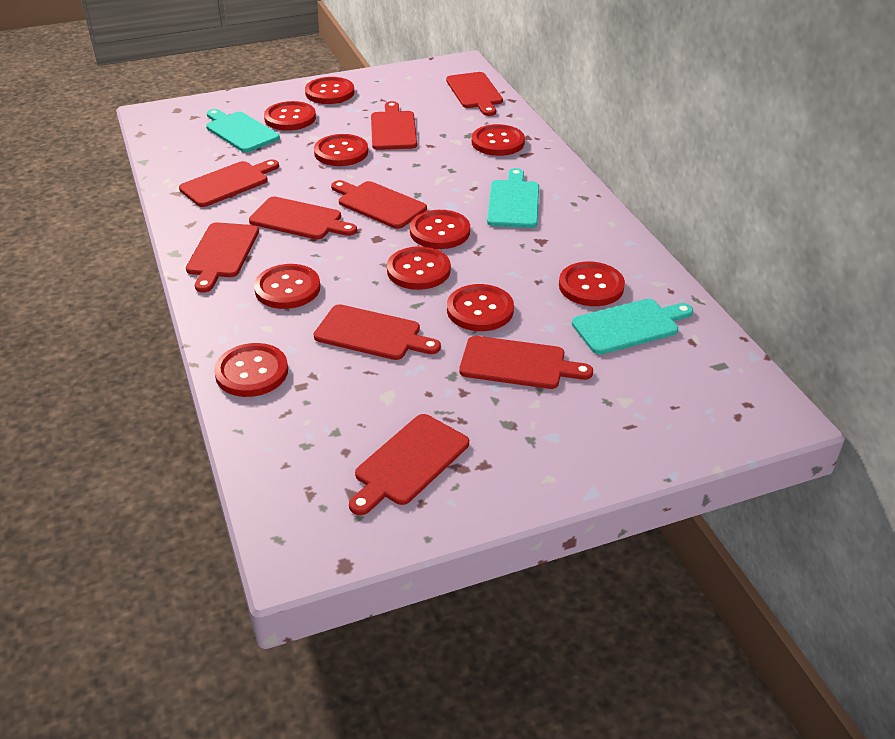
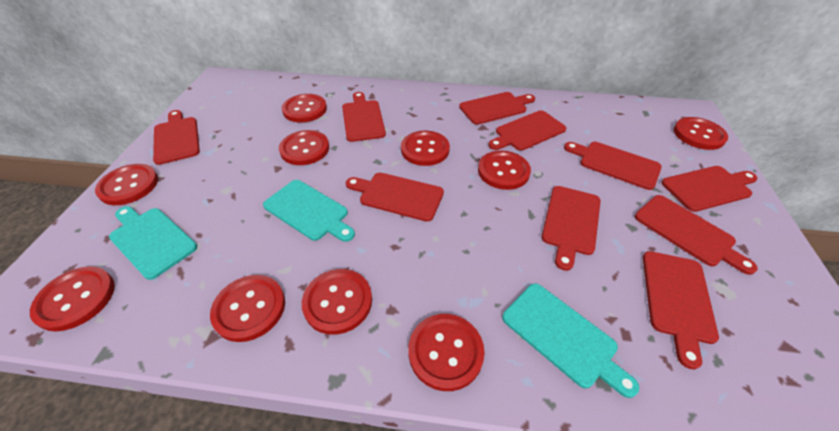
red cutting board: 9 -> 10

